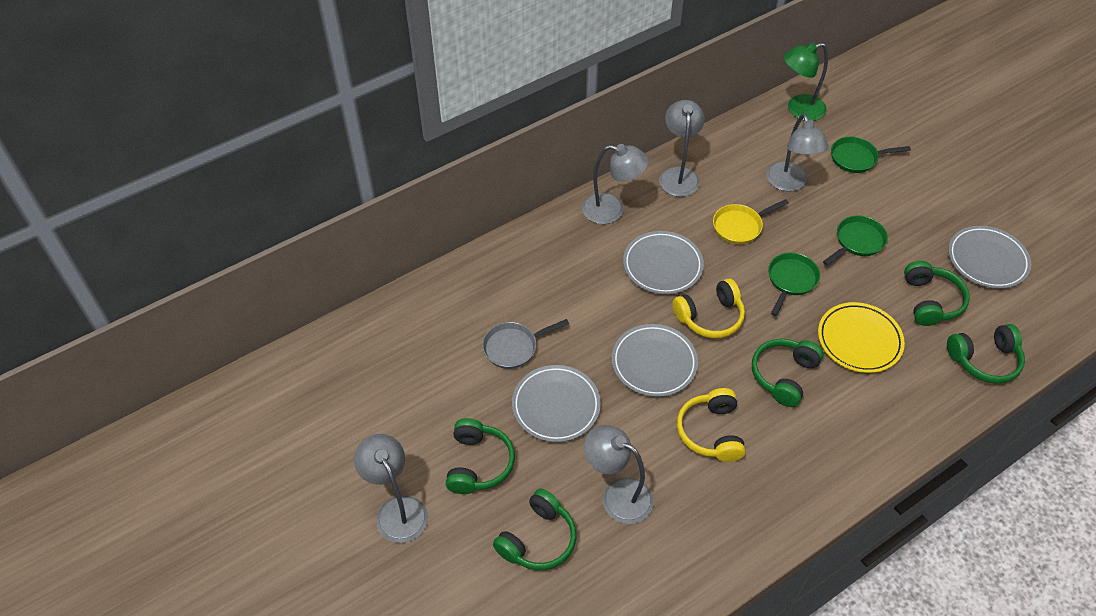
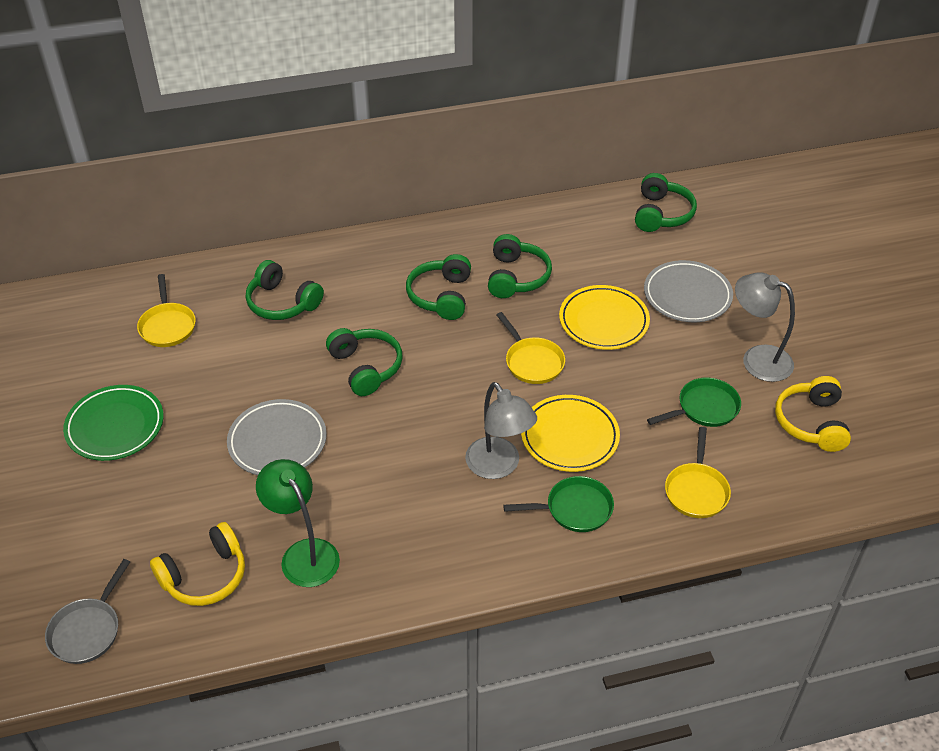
green pan: 3 -> 2
green plate: 0 -> 1
grey lamp: 5 -> 2
grey plate: 4 -> 2
yellow pan: 1 -> 3
yellow plate: 1 -> 2

